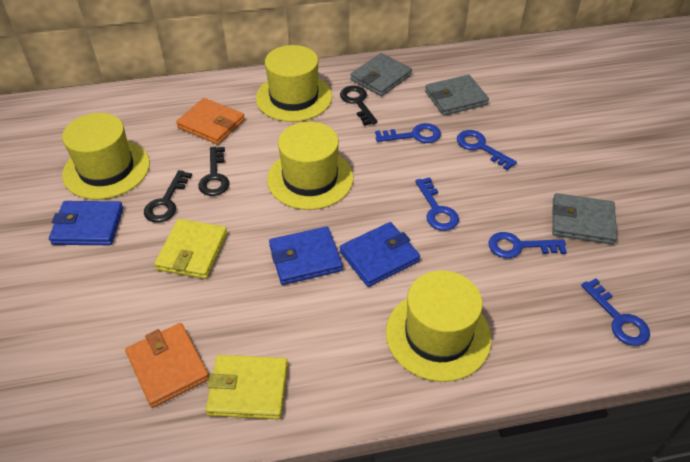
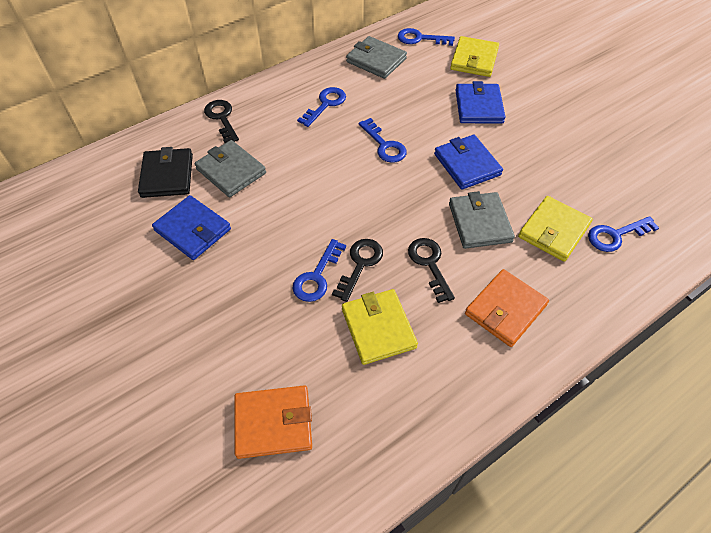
black wallet: 0 -> 1
yellow hat: 4 -> 0
yellow wallet: 2 -> 3

